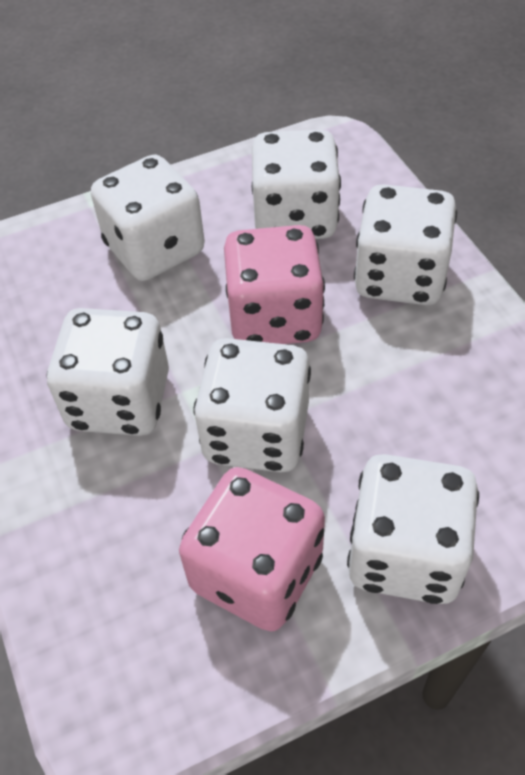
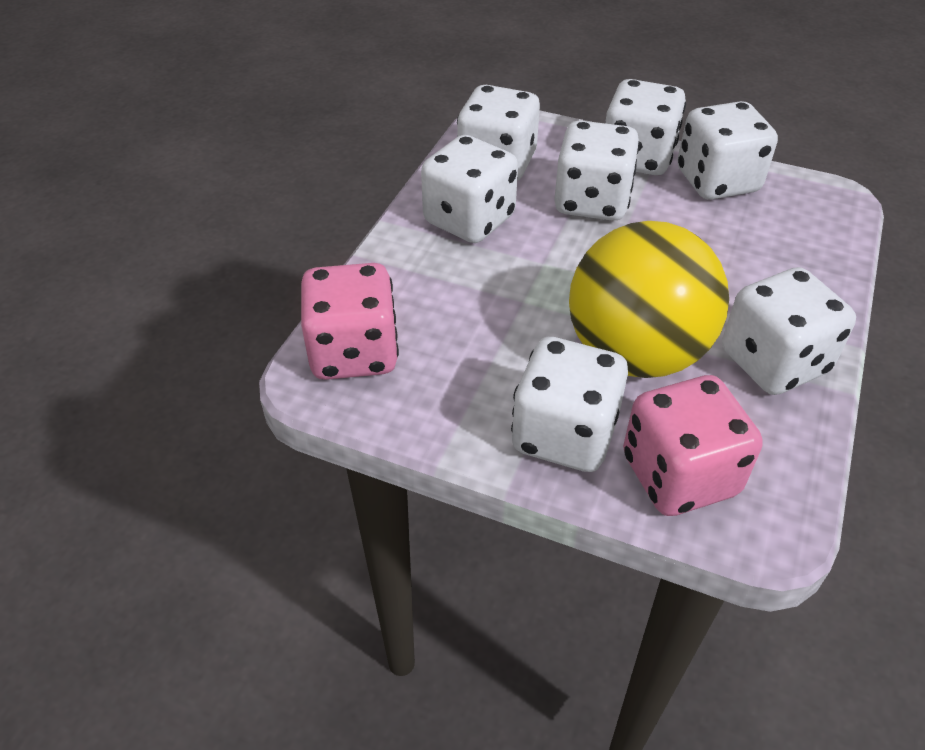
white dice: 6 -> 7
yellow ball: 0 -> 1

